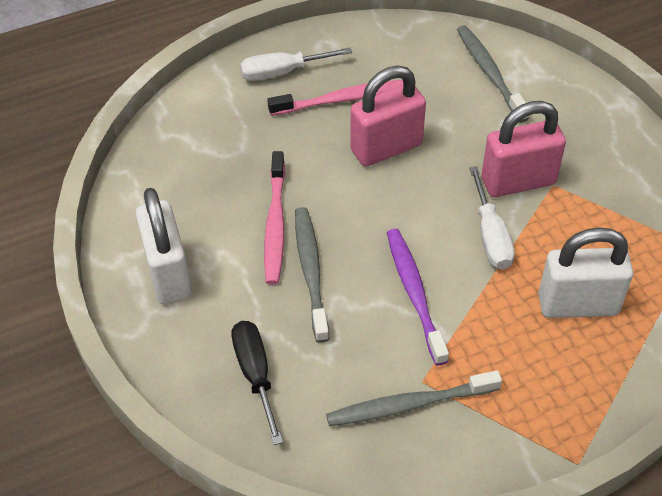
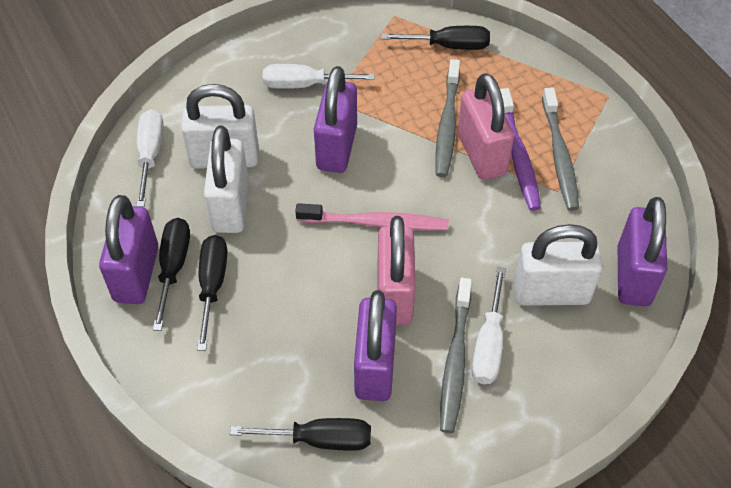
black screwdriver: 1 -> 4
pink toothbrush: 2 -> 1
purple padlock: 0 -> 4
white padlock: 2 -> 3
white screwdriver: 2 -> 3

